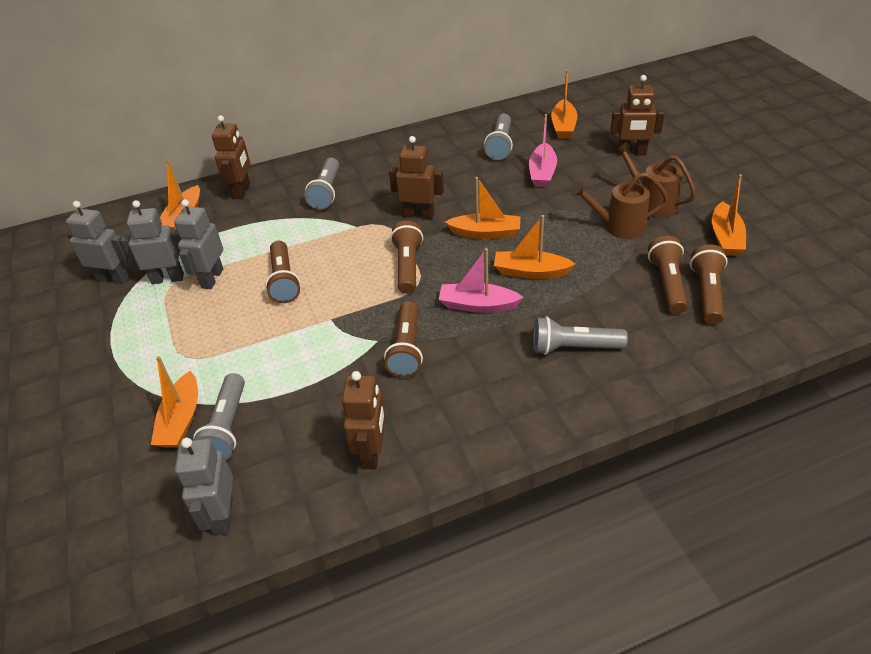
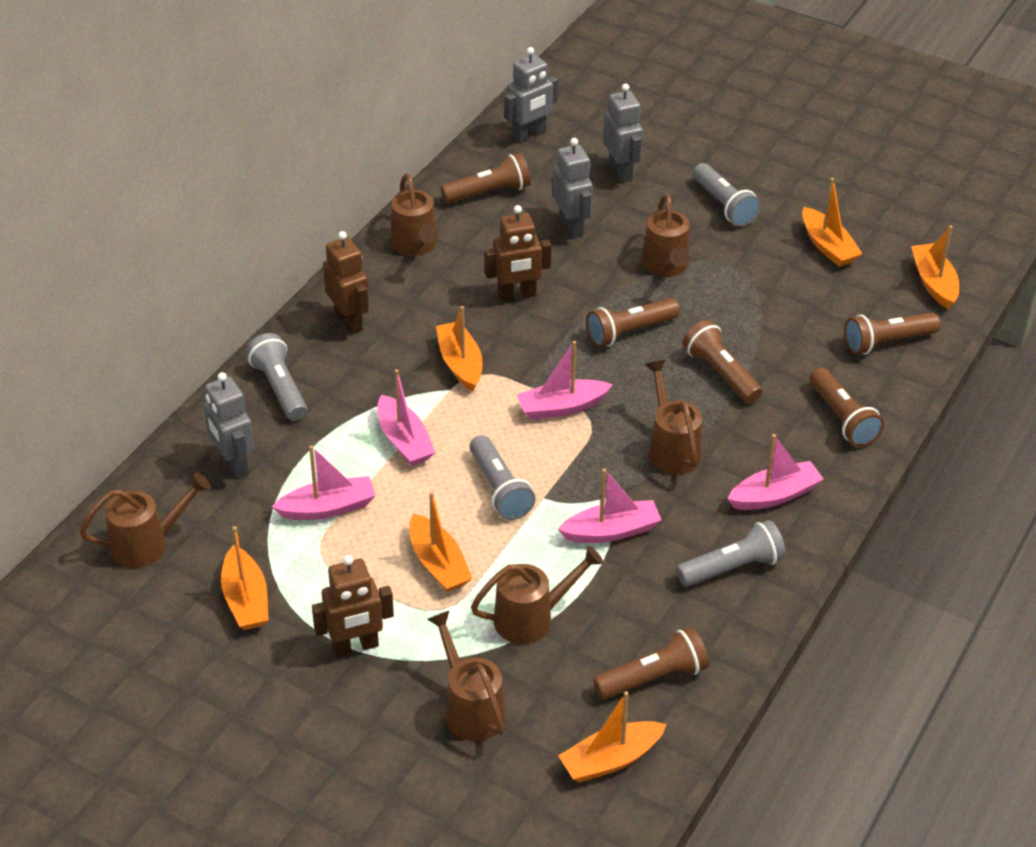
brown flashlight: 5 -> 6
brown robot: 4 -> 3
brown watering can: 2 -> 6
pink boat: 2 -> 5

